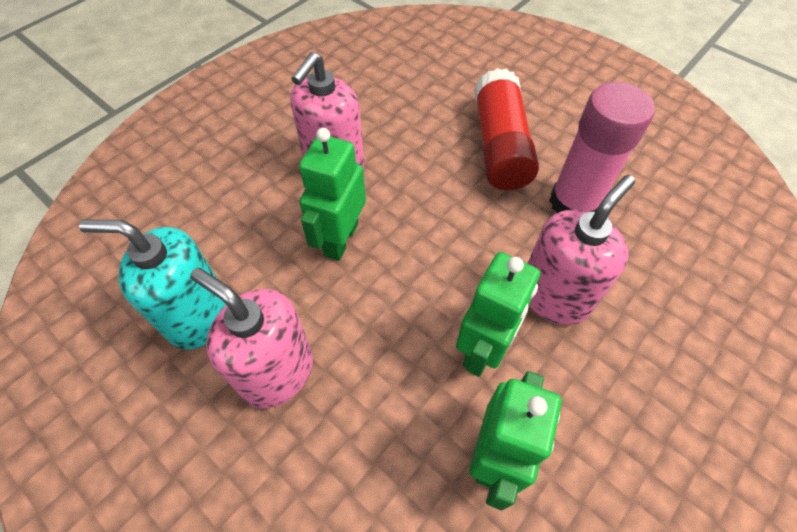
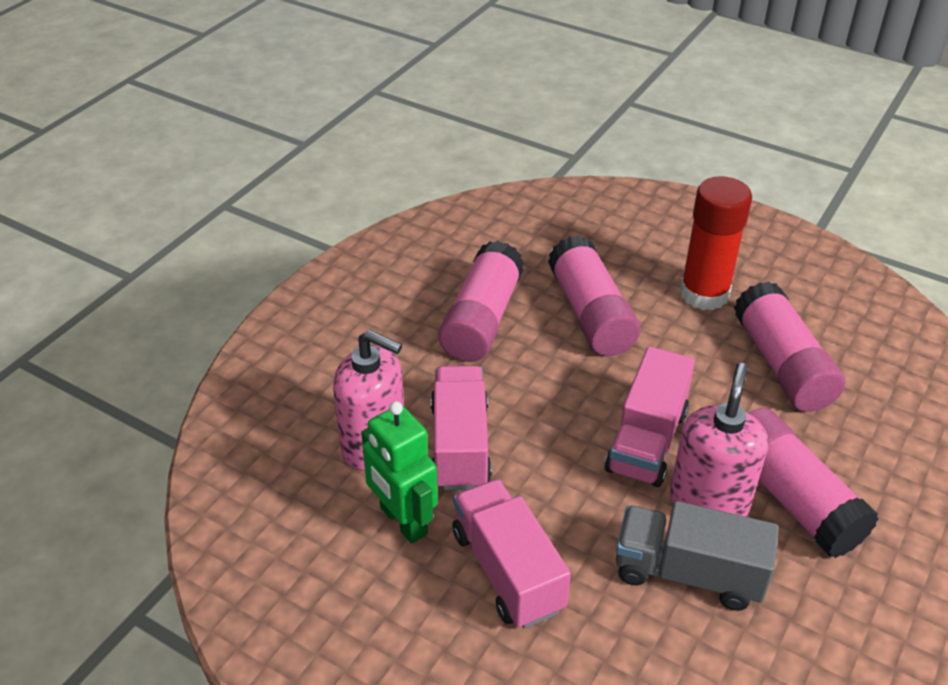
green robot: 3 -> 1
grey truck: 0 -> 1
pink glue stick: 1 -> 4
pink soap dispenser: 3 -> 2
pink truck: 0 -> 3
turquoise soap dispenser: 1 -> 0

